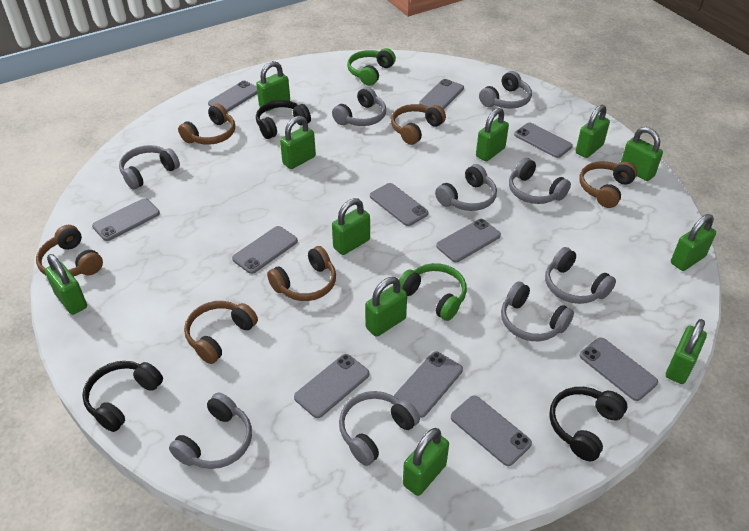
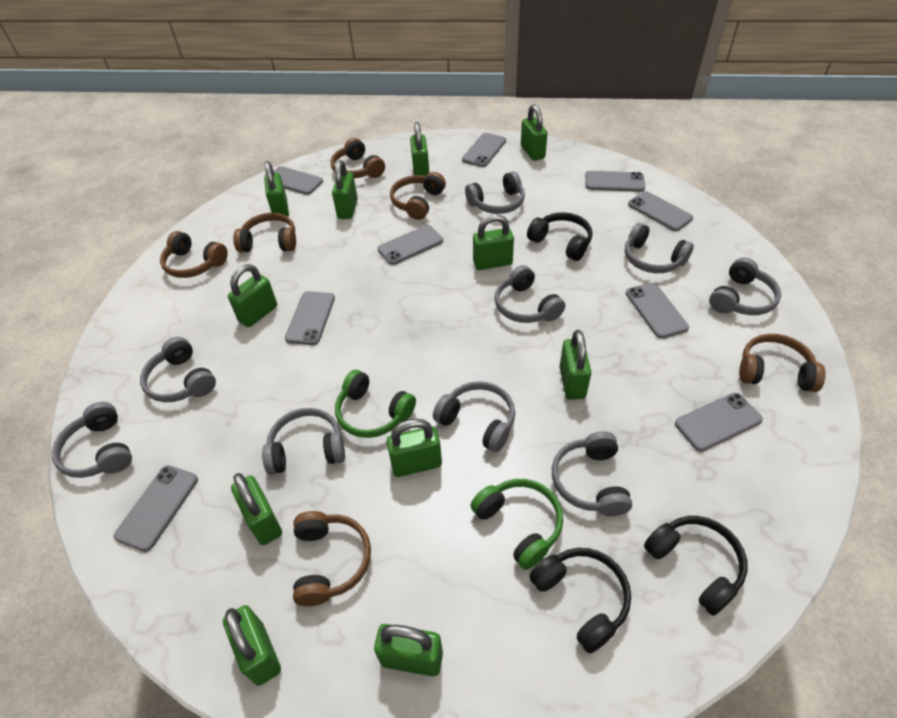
grey phone: 11 -> 9

